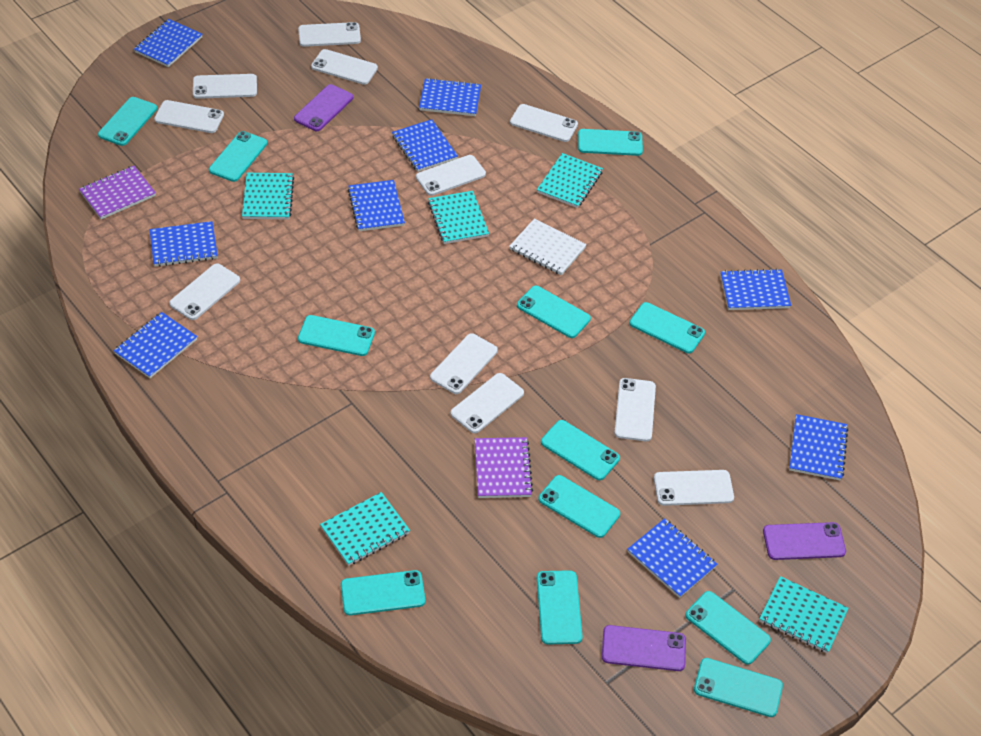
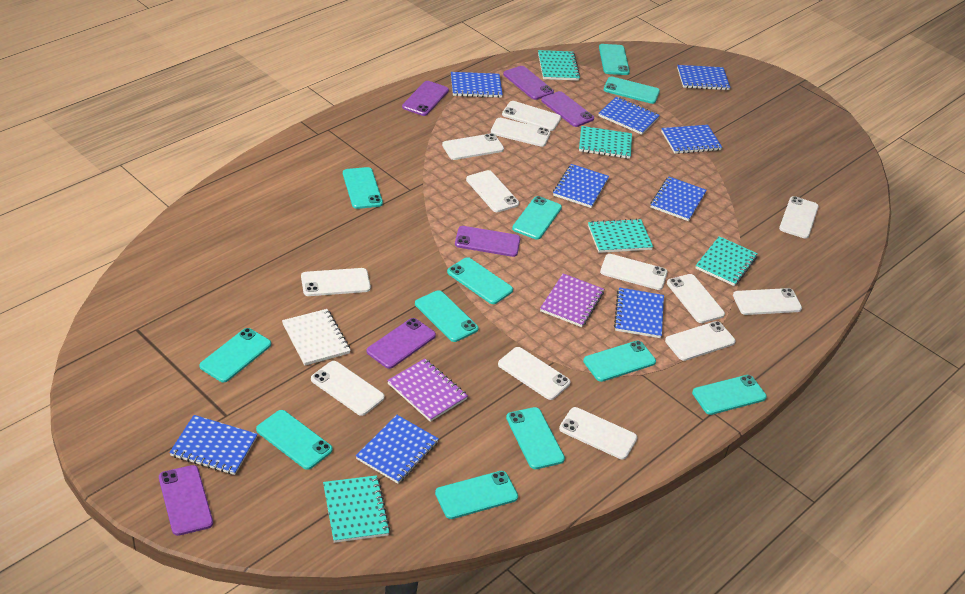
purple phone: 3 -> 6
white phone: 11 -> 13

